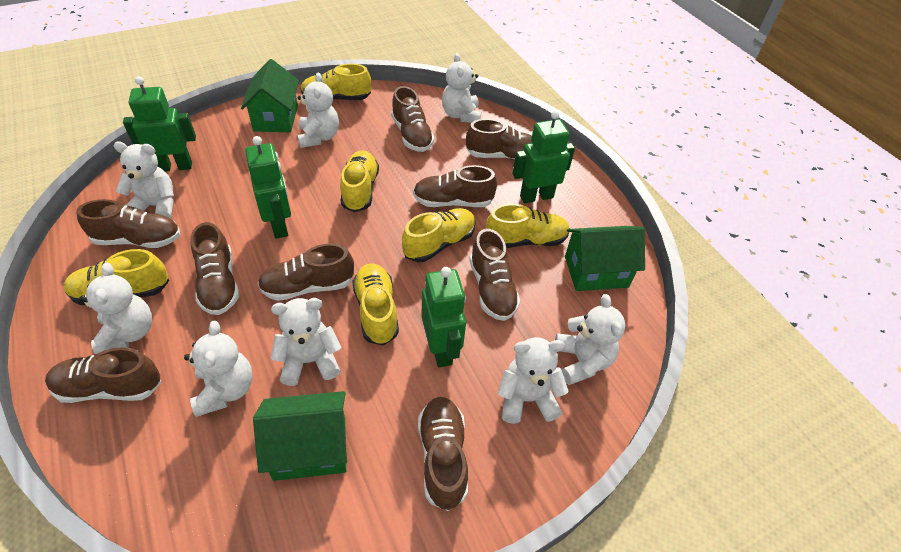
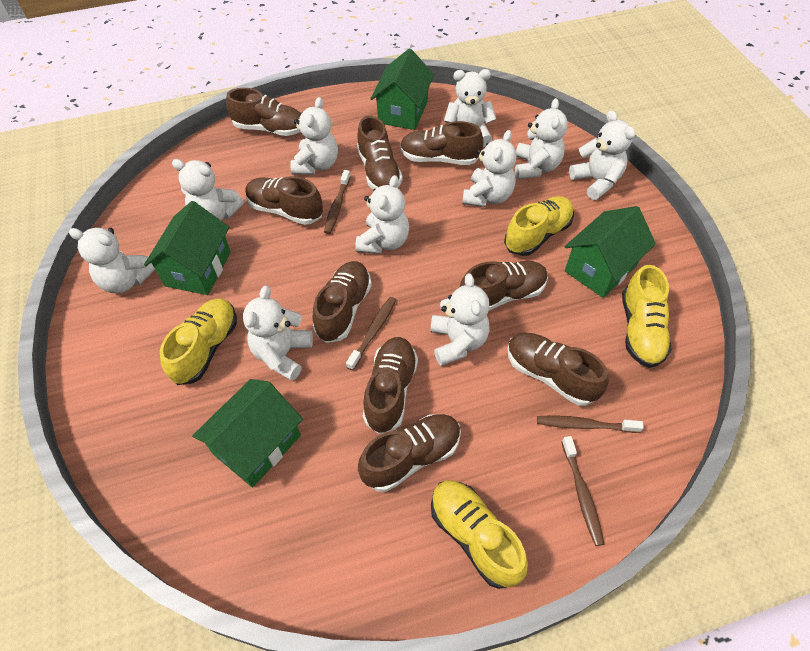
brown toothbrush: 0 -> 4
green house: 3 -> 4
green robot: 4 -> 0
white teddy bear: 8 -> 10
yellow shoe: 6 -> 4

